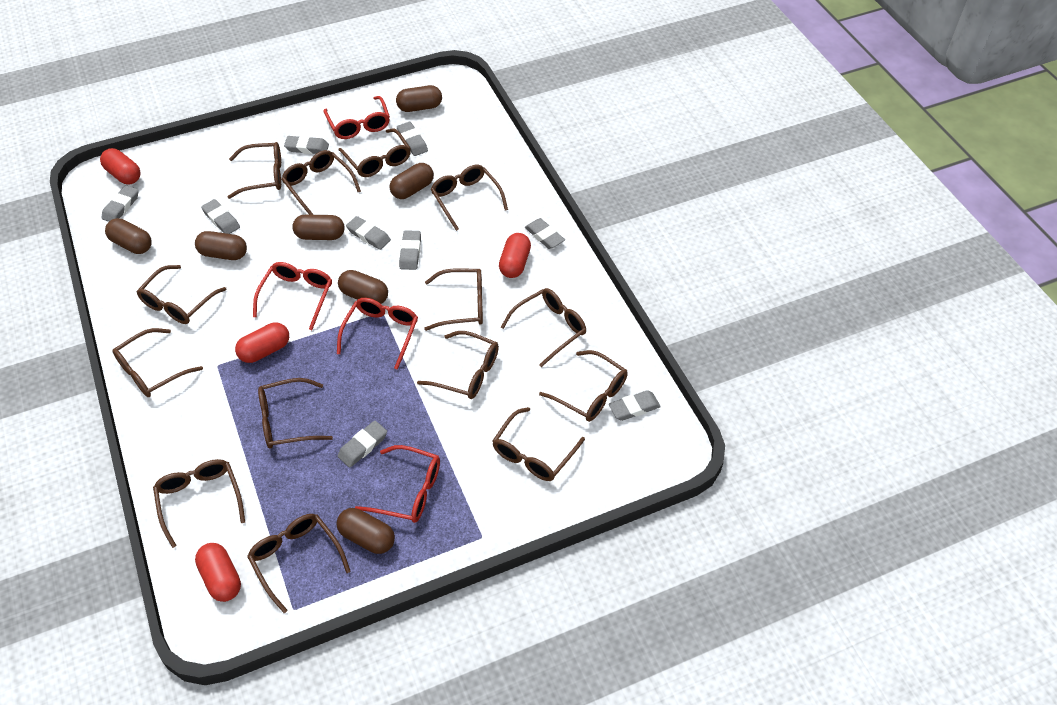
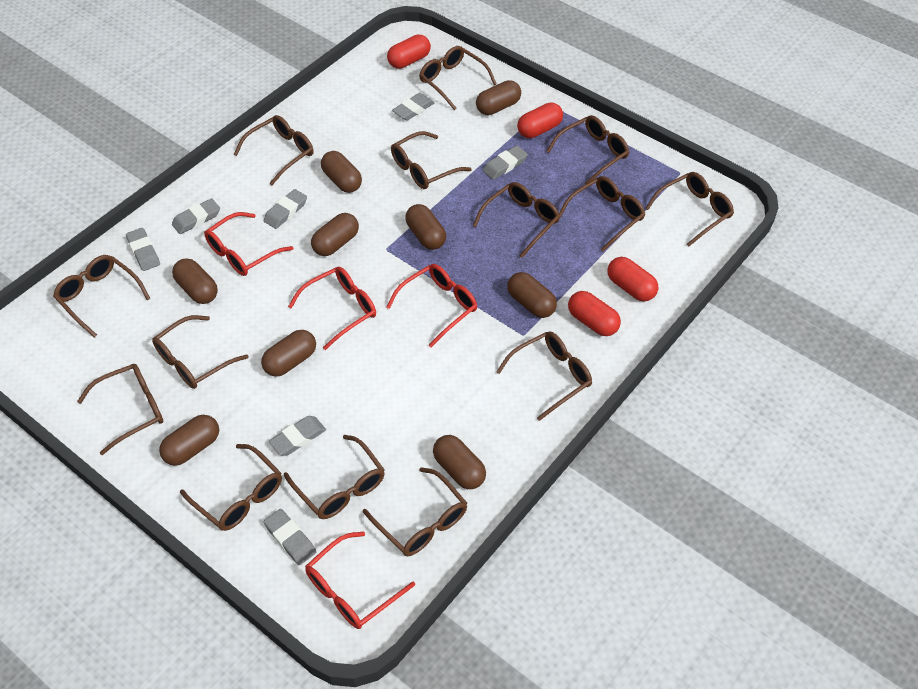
brown capsule: 7 -> 9
grey eraser: 9 -> 7

